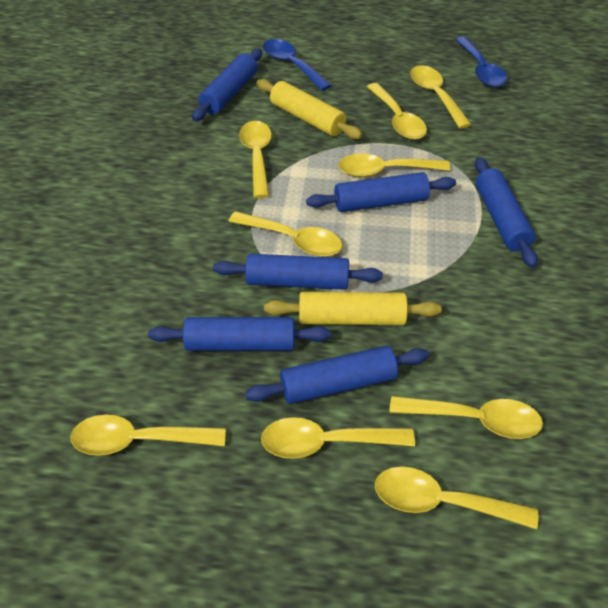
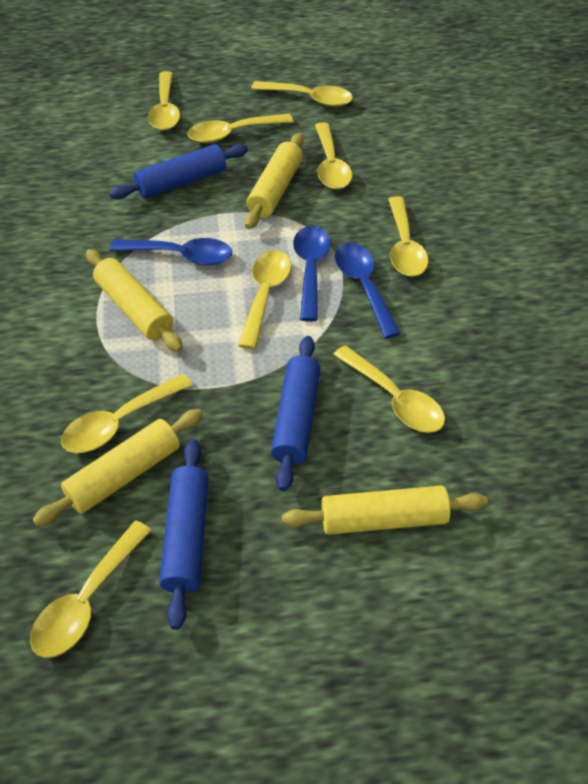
blue rolling pin: 6 -> 3
blue spoon: 2 -> 3
yellow rolling pin: 2 -> 4

